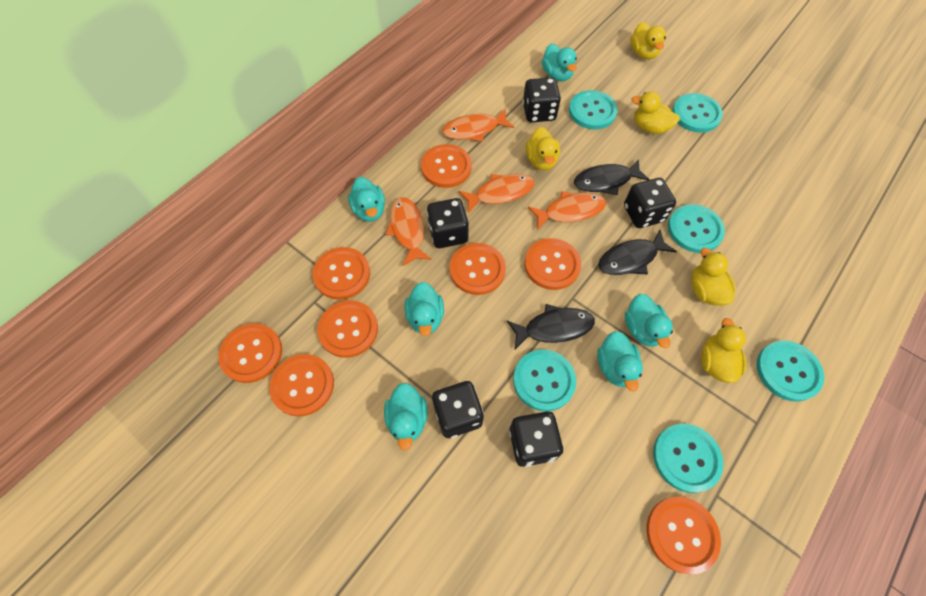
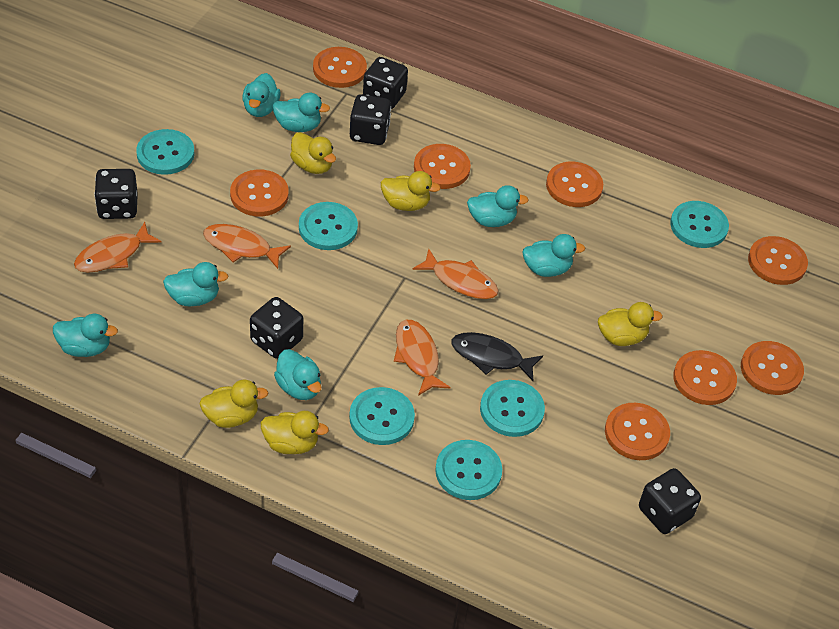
black fish: 3 -> 1
turquoise duck: 6 -> 7

